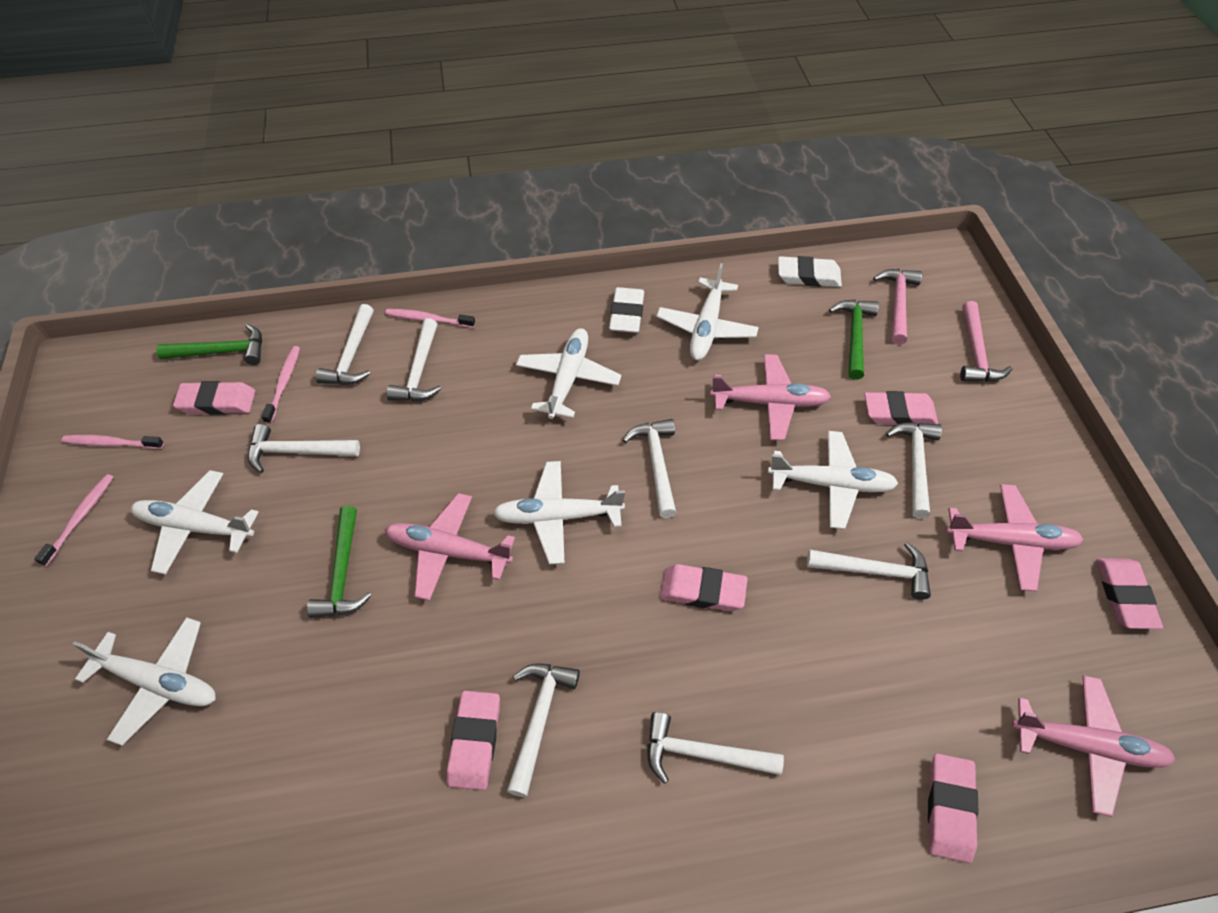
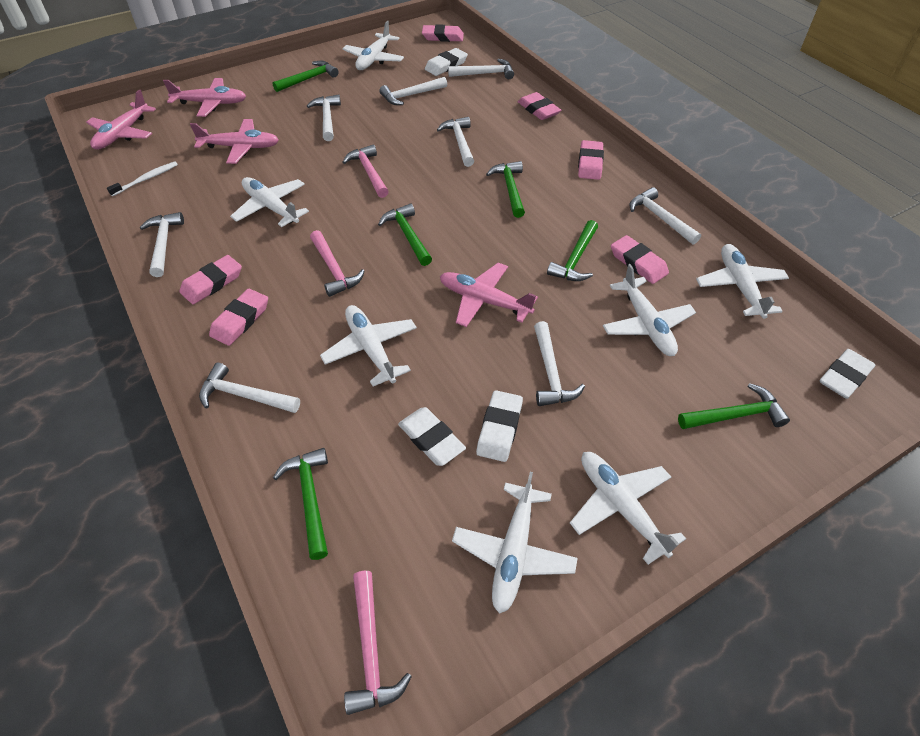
green hammer: 3 -> 6
pink hammer: 2 -> 3
pink toothbrush: 4 -> 0
white eraser: 2 -> 4
white plane: 6 -> 7
white toothbrush: 0 -> 1

